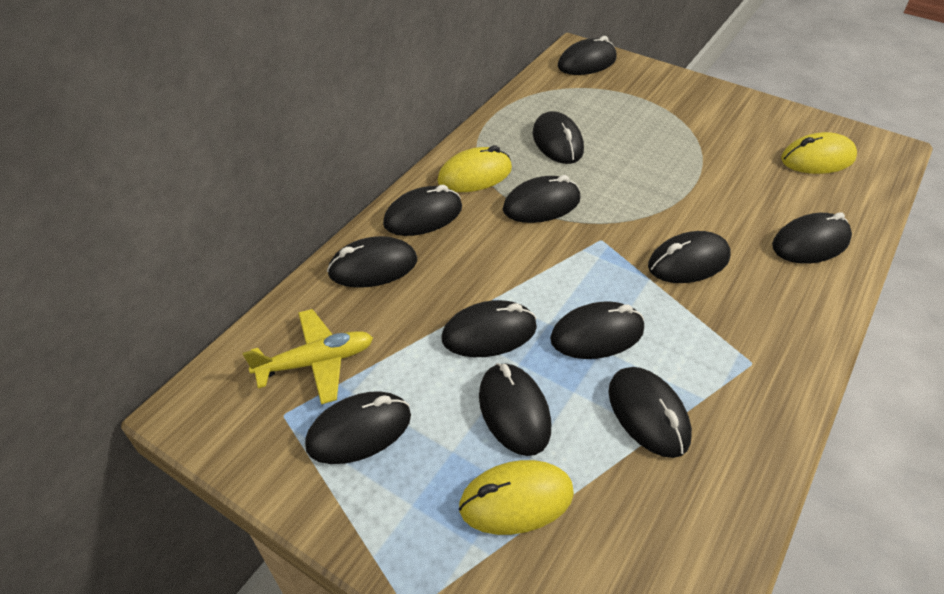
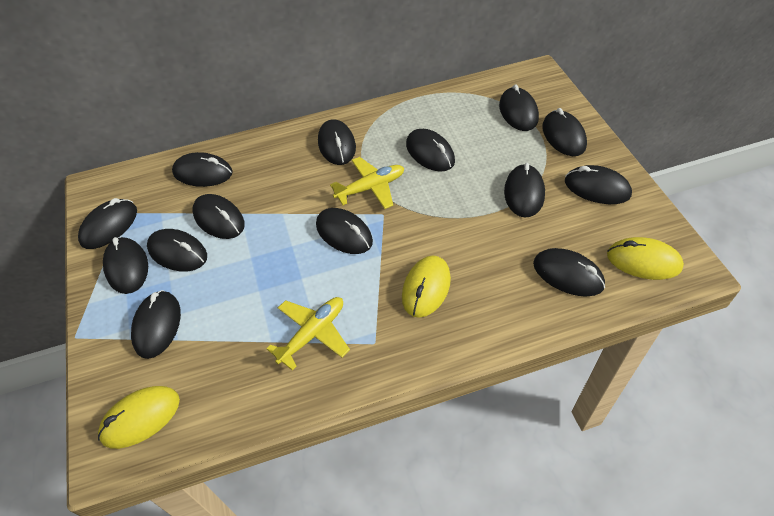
black mouse: 12 -> 14
yellow plane: 1 -> 2

